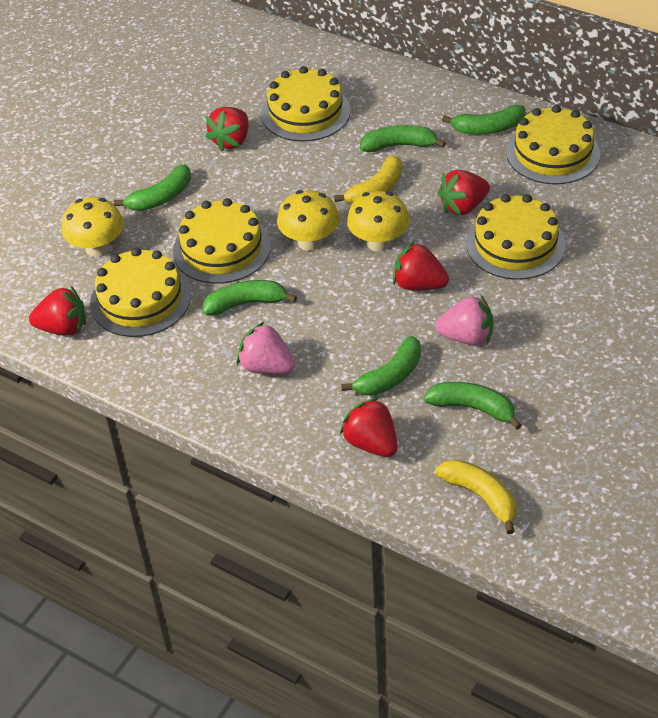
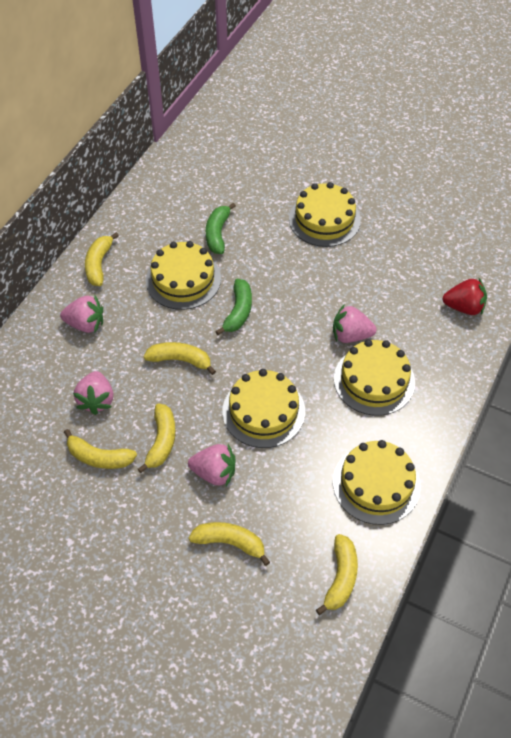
green banana: 6 -> 2
pink strawberry: 2 -> 4
red strawberry: 5 -> 1
yellow banana: 2 -> 6
yellow mushroom: 3 -> 0

